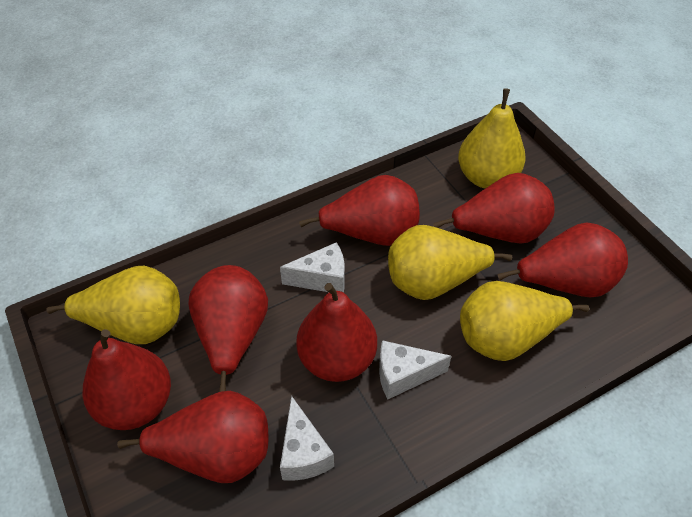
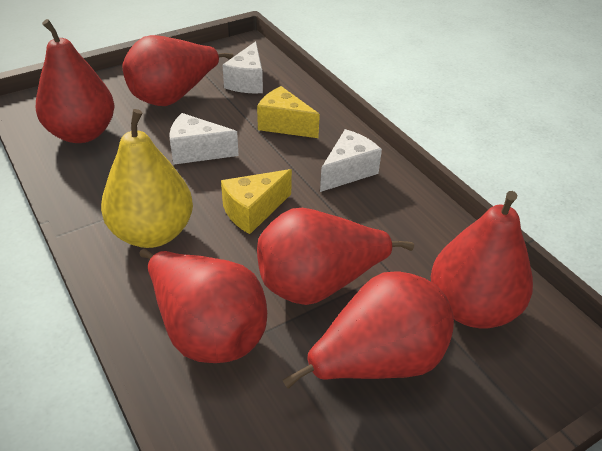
red pear: 7 -> 6
yellow cheese: 0 -> 2
yellow pear: 4 -> 1

